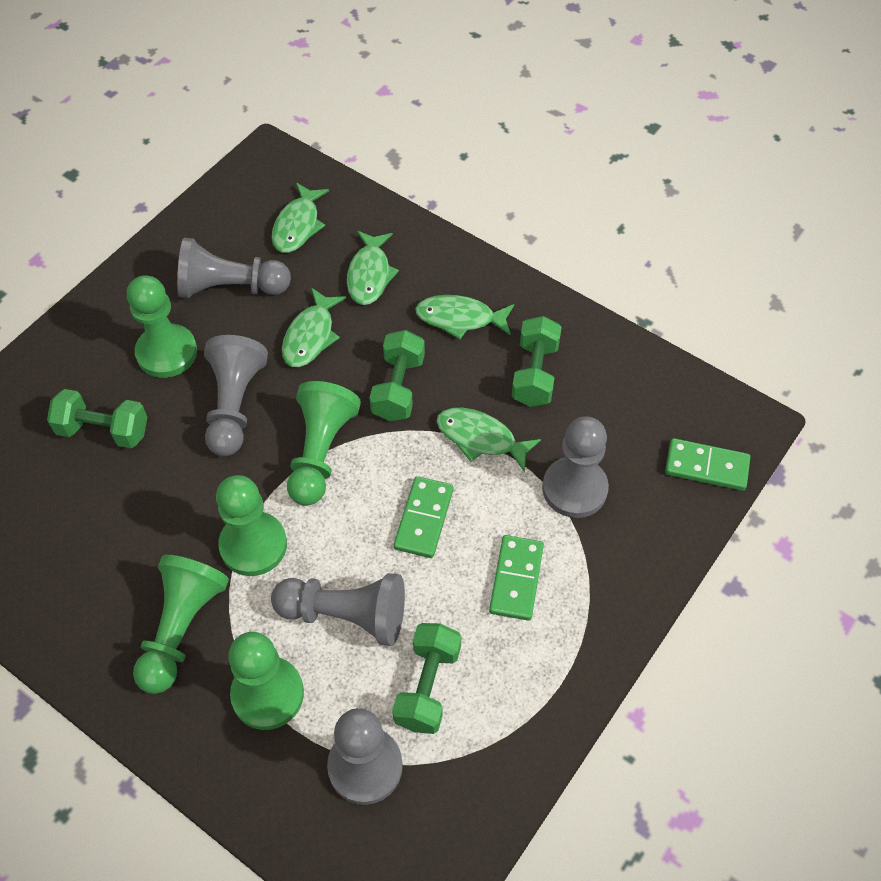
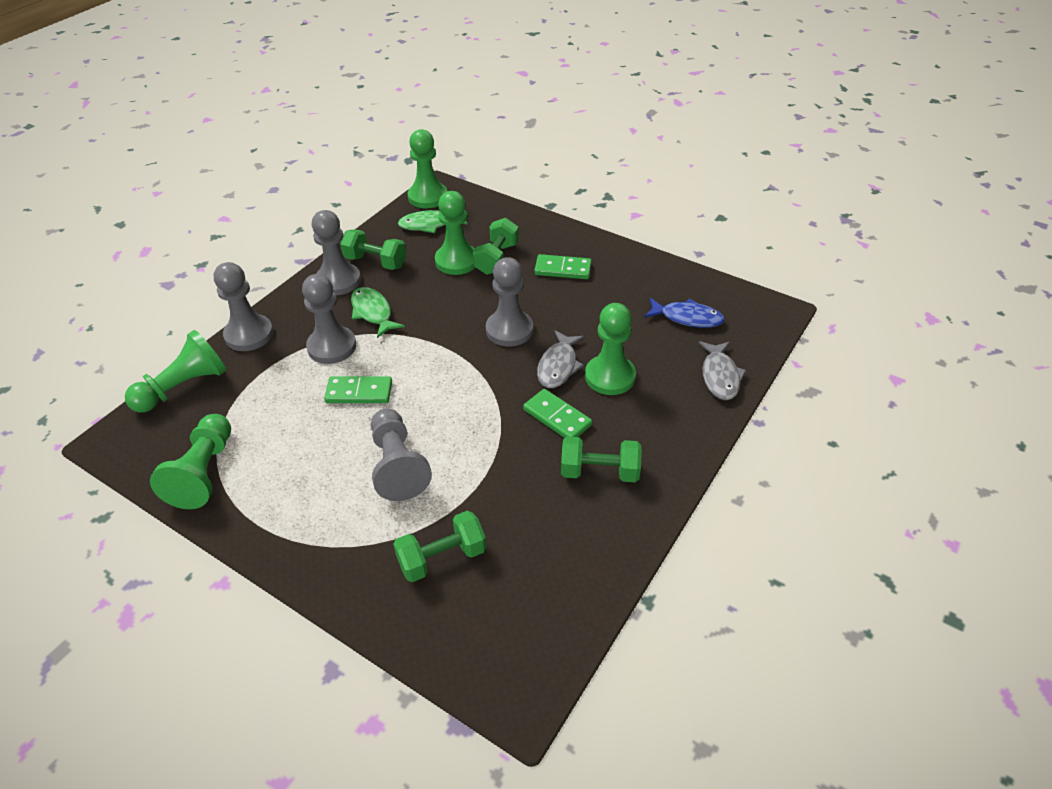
blue fish: 0 -> 1
green fish: 5 -> 2
grey fish: 0 -> 2

